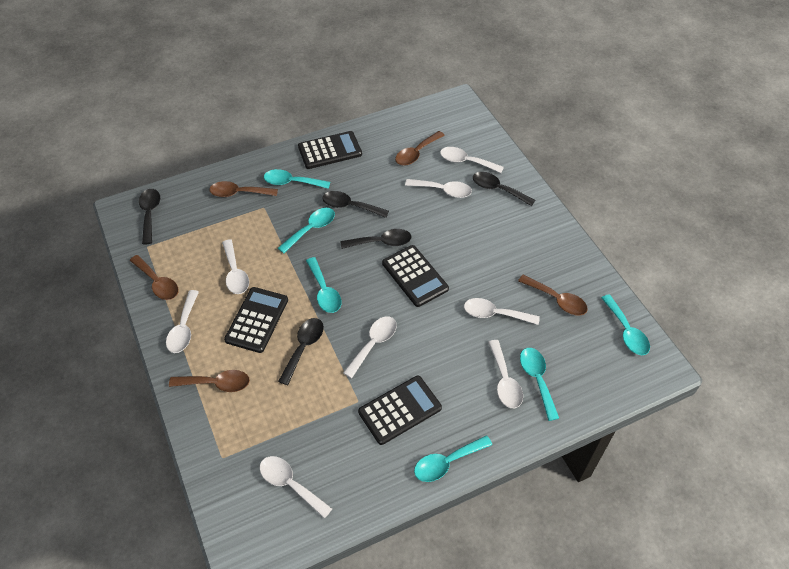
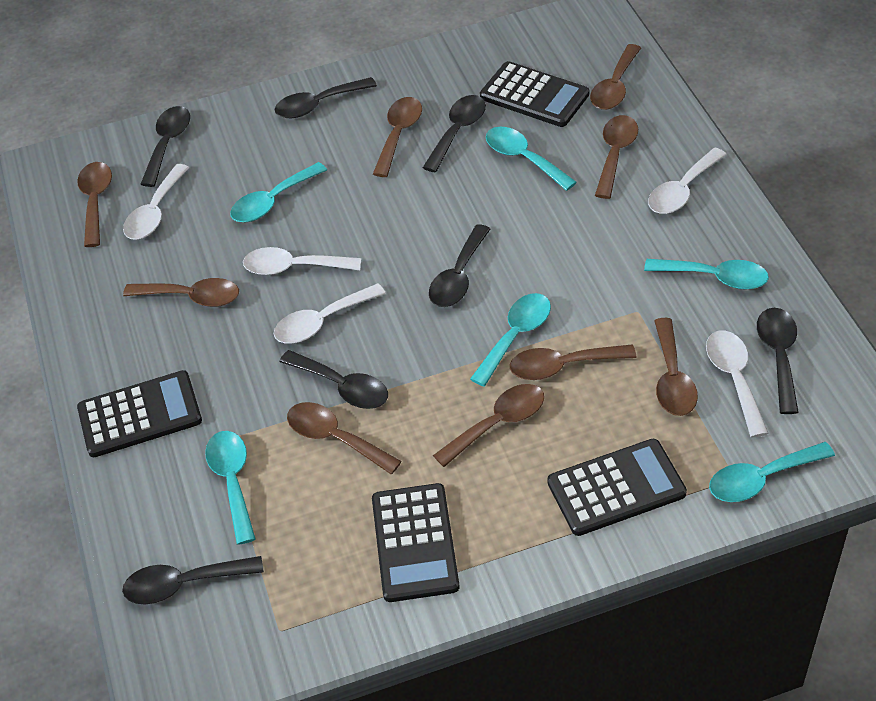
black spoon: 5 -> 7
brown spoon: 5 -> 9
white spoon: 8 -> 5

